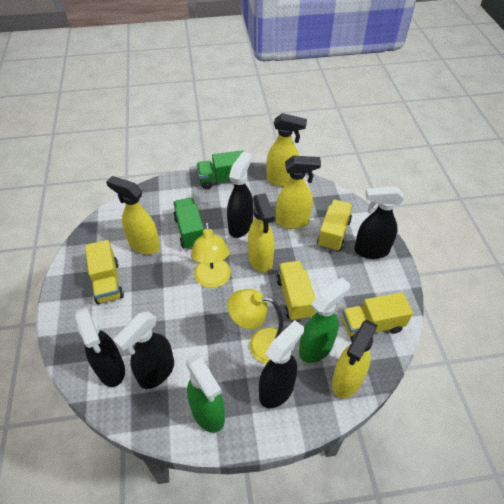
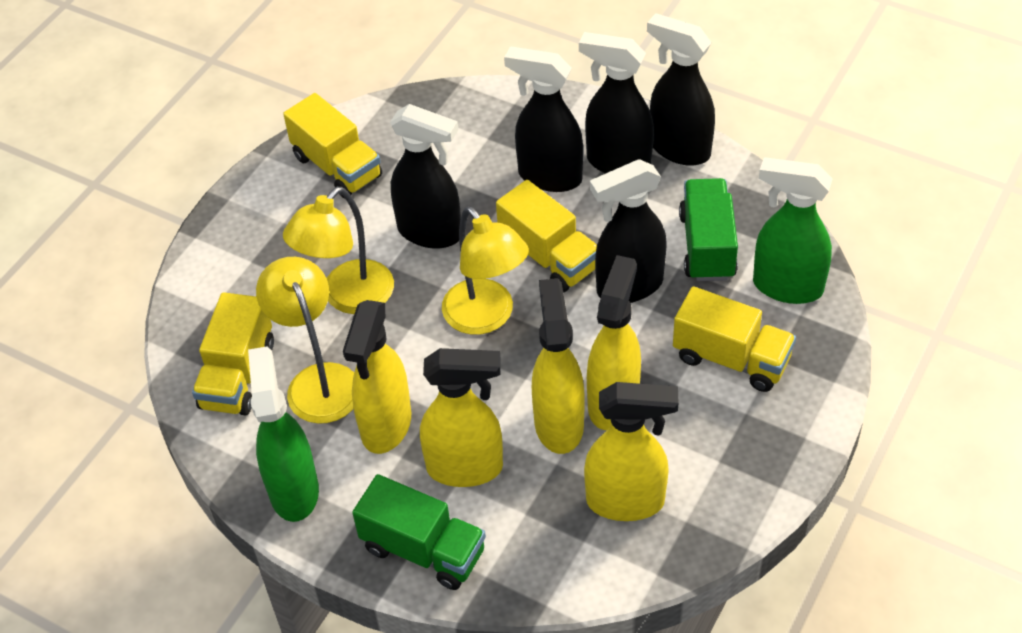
yellow lamp: 2 -> 3

